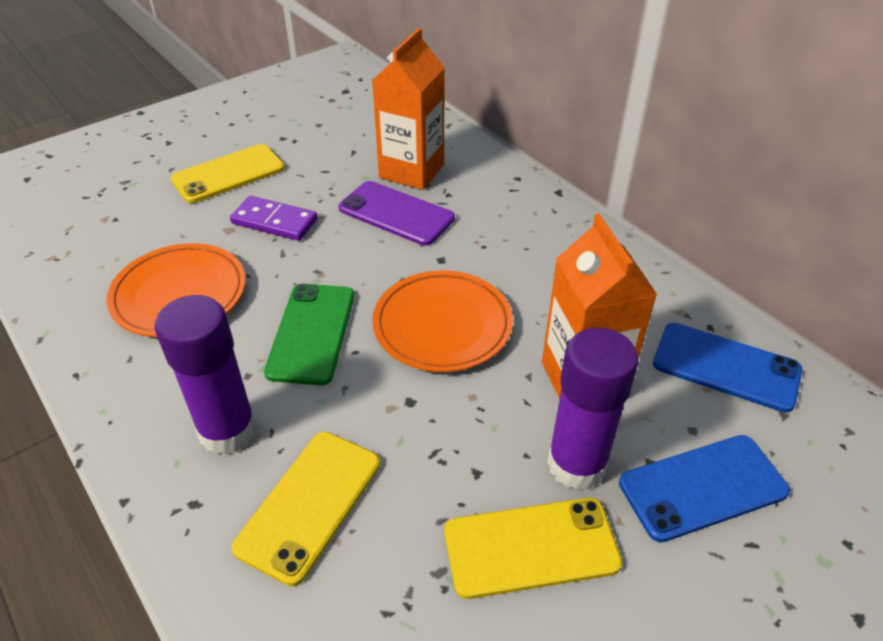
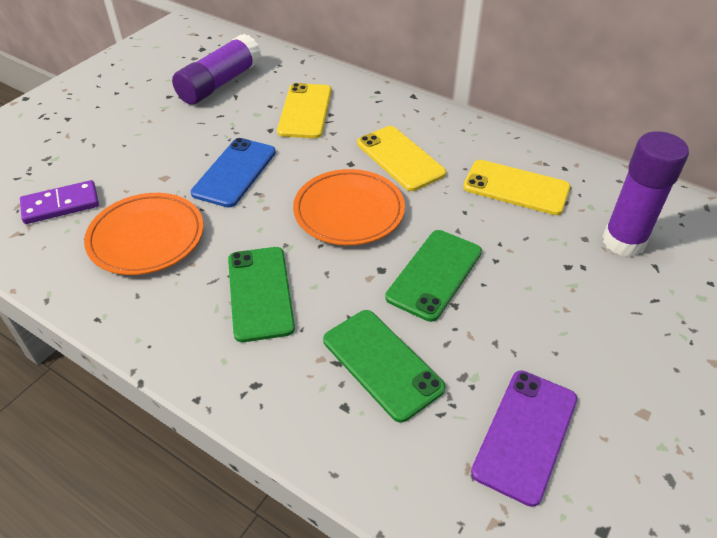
blue phone: 2 -> 1
green phone: 1 -> 3
orange carton: 2 -> 0

